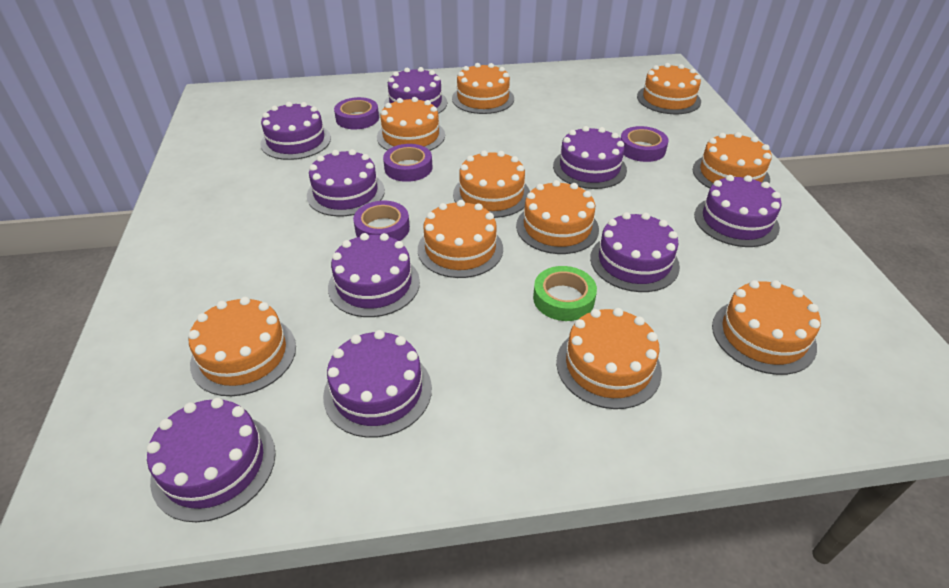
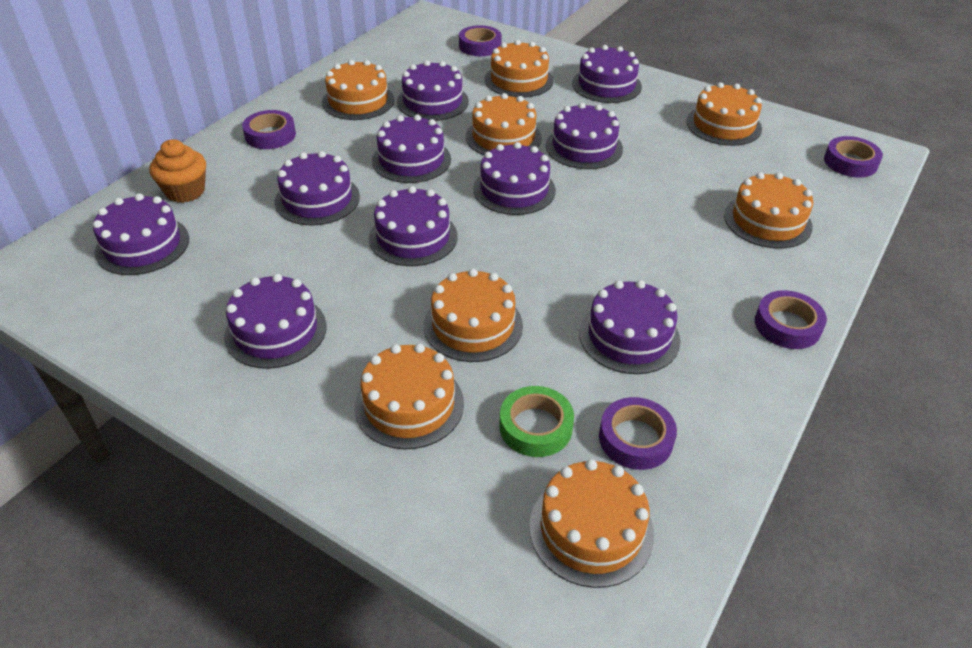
orange cake: 10 -> 8
orange cupcake: 0 -> 1
purple cake: 9 -> 10
purple tape: 4 -> 5

